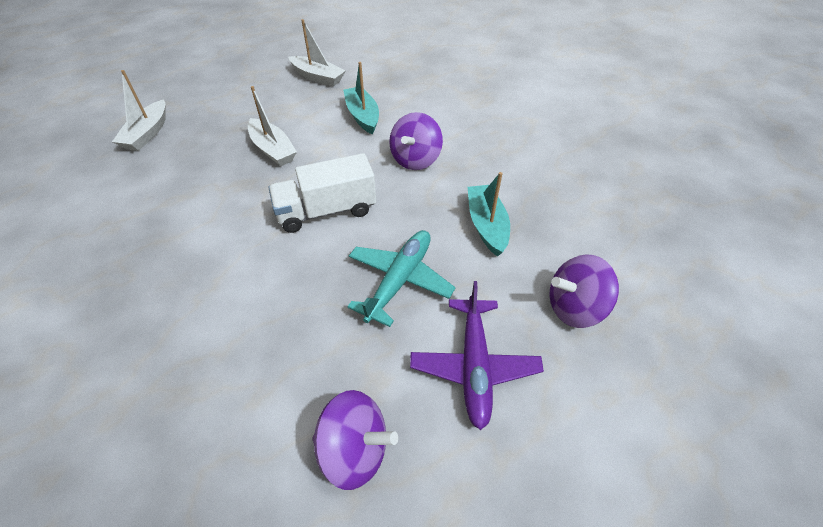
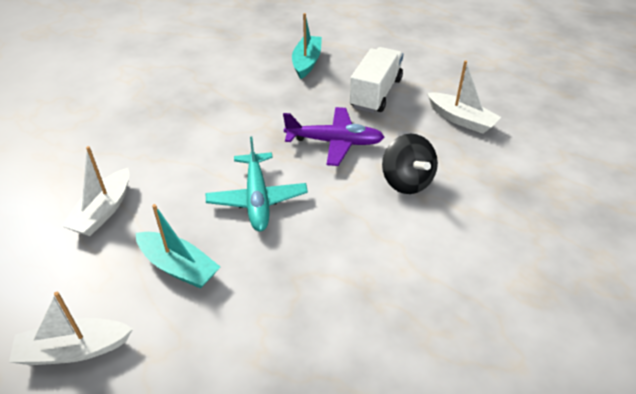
black spinning top: 0 -> 1
purple spinning top: 3 -> 0

